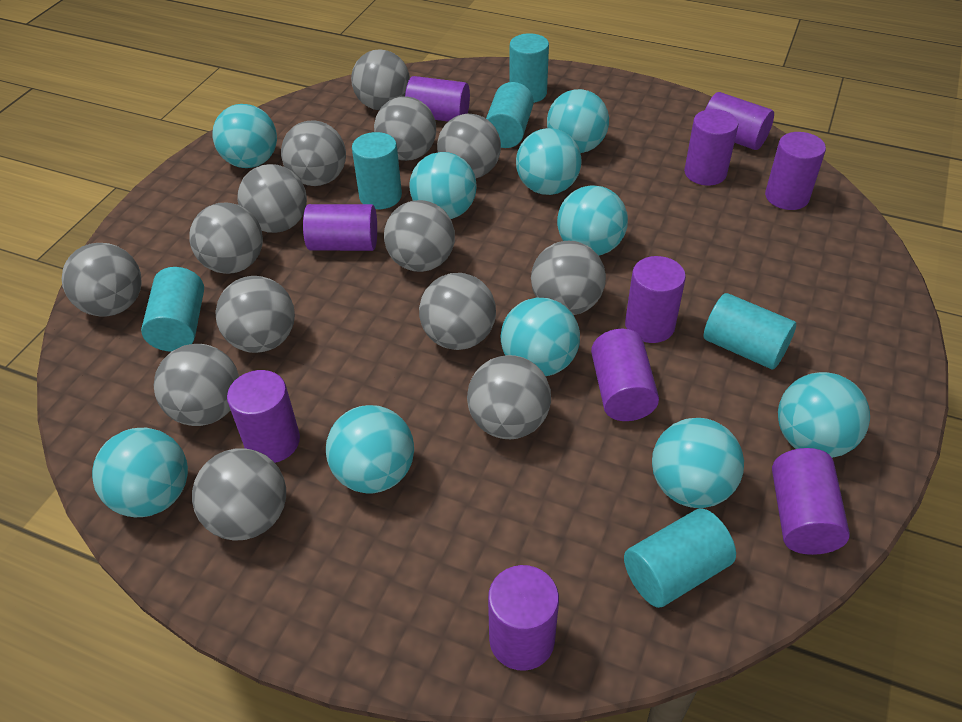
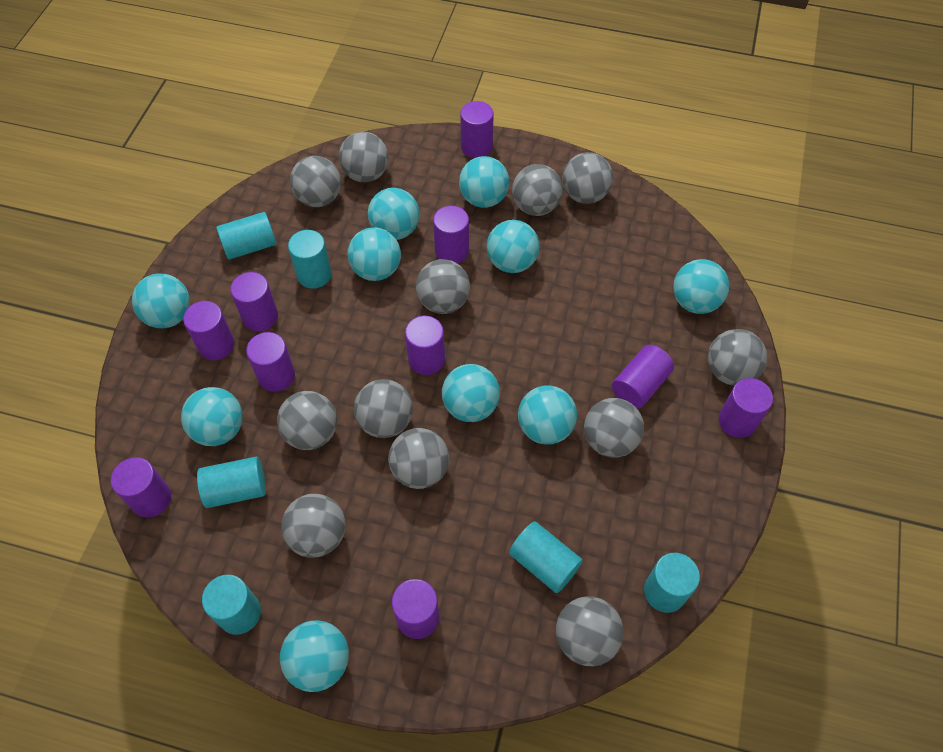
grey ball: 14 -> 12

